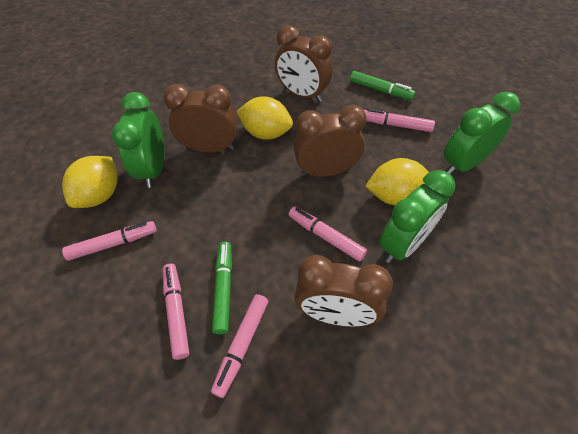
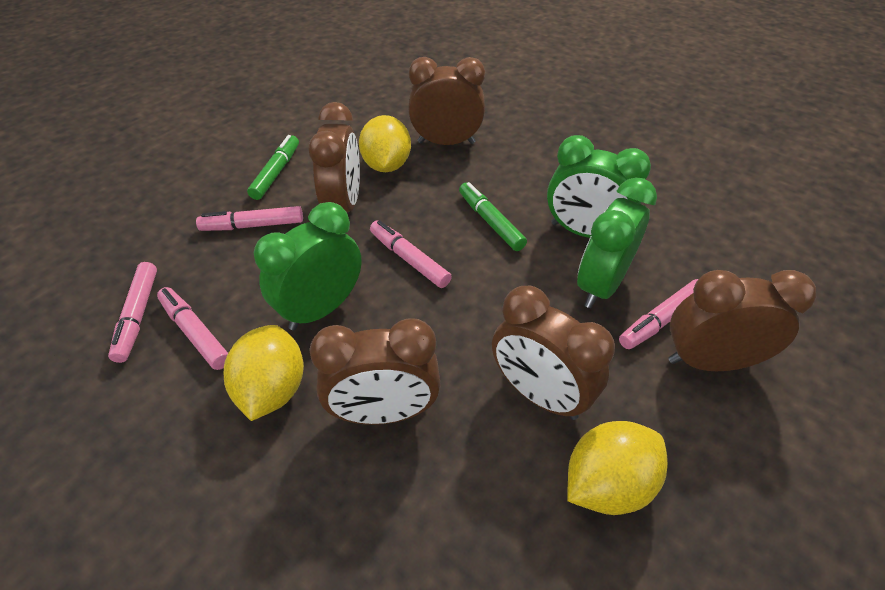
brown clock: 4 -> 5

